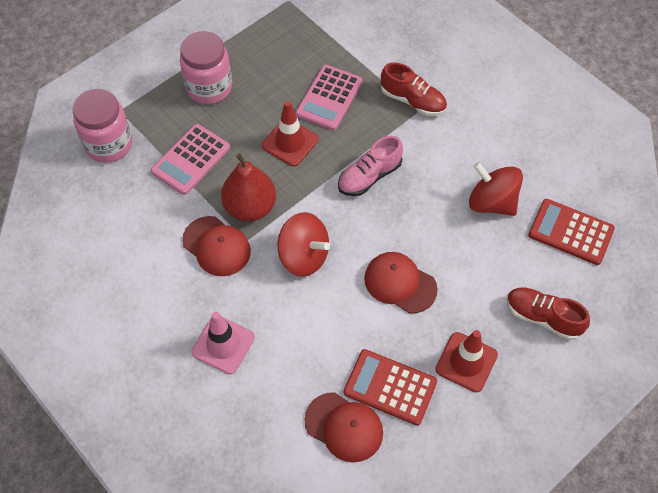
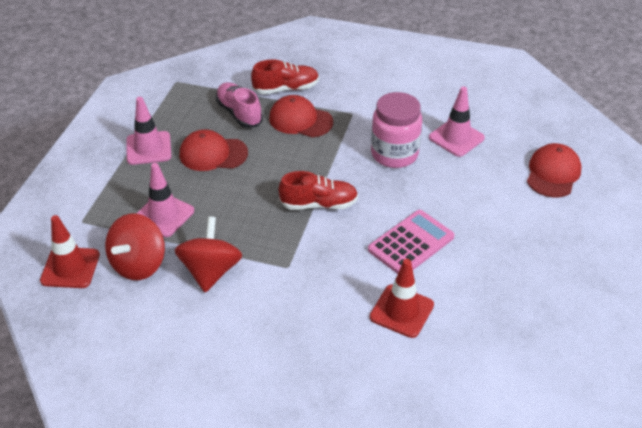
pink calculator: 2 -> 1
pink jar: 2 -> 1
pink traffic cone: 1 -> 3
red calculator: 2 -> 0
red pear: 1 -> 0

